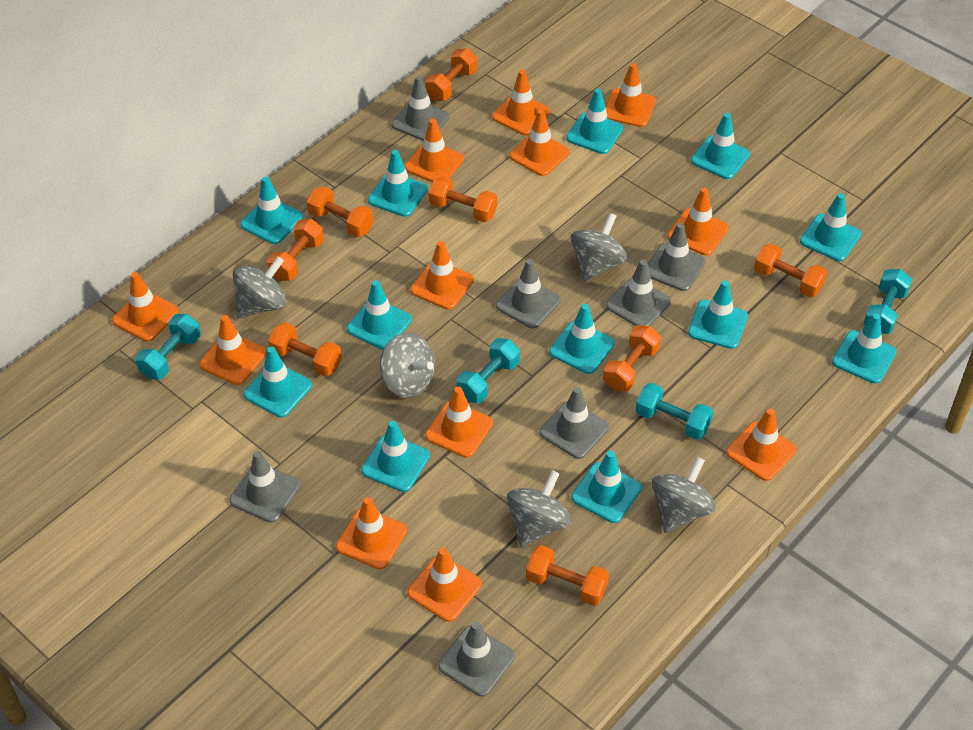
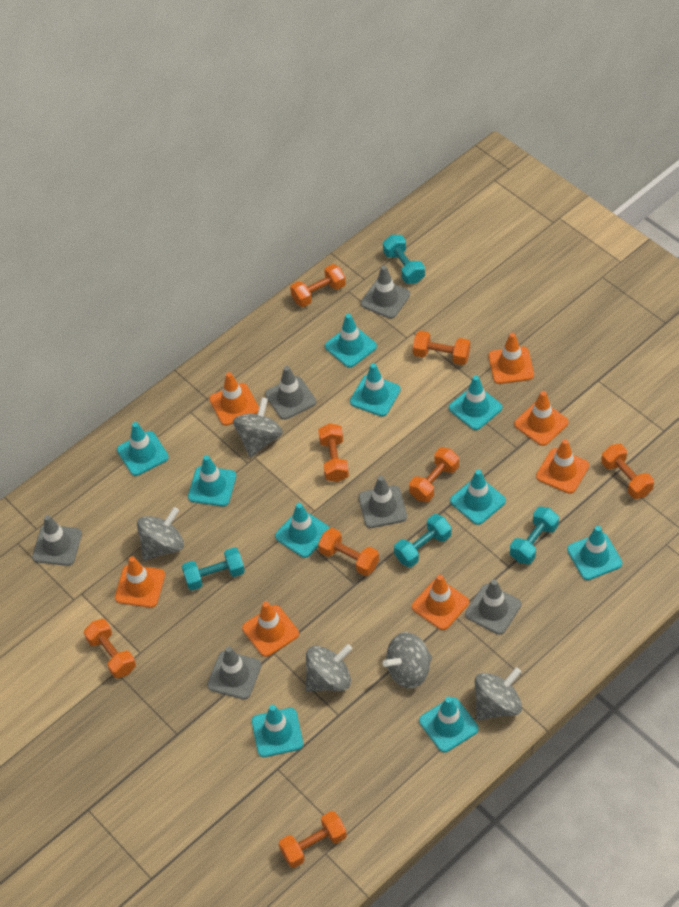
grey traffic cone: 7 -> 6
orange traffic cone: 12 -> 7
turquoise traffic cone: 12 -> 10

